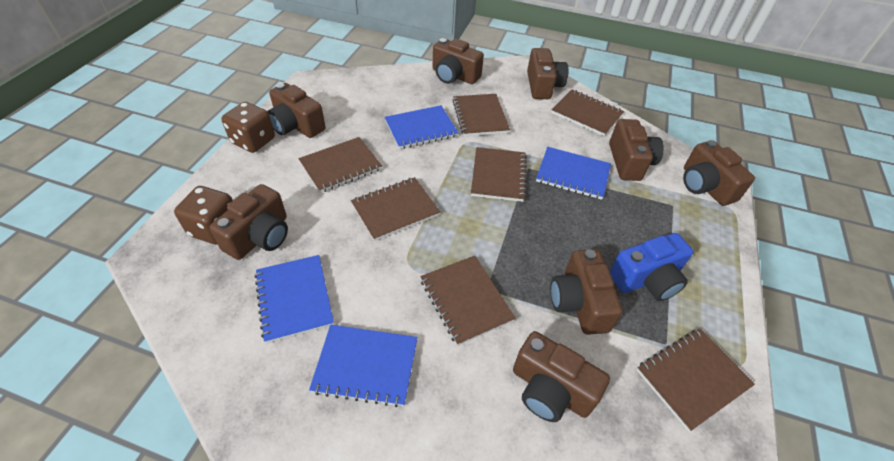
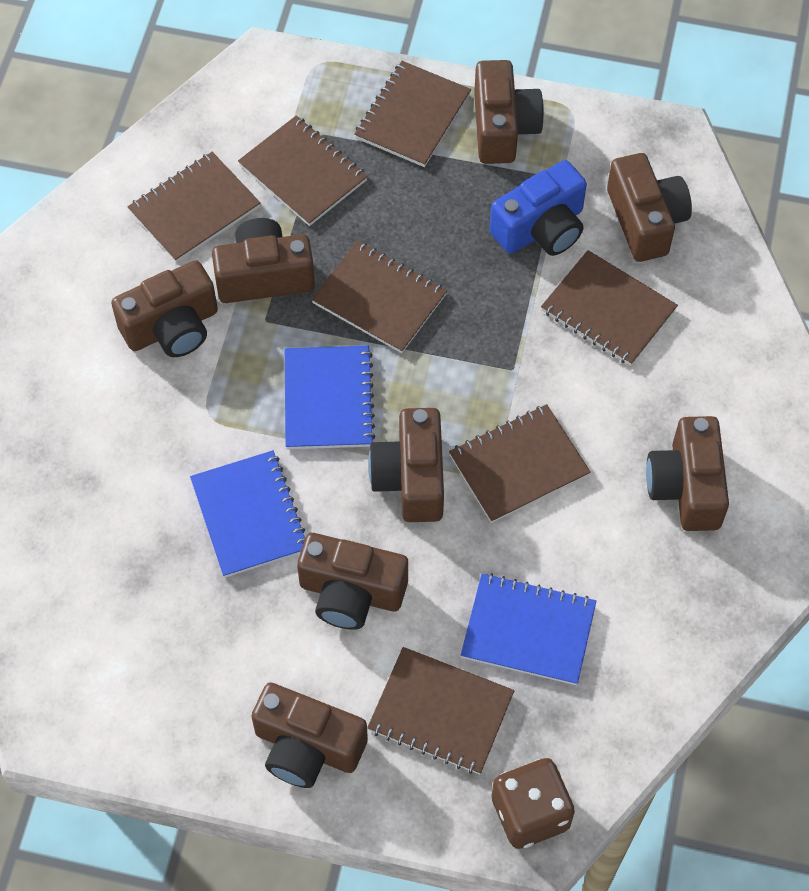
blue notebook: 4 -> 3
brown dice: 2 -> 1

